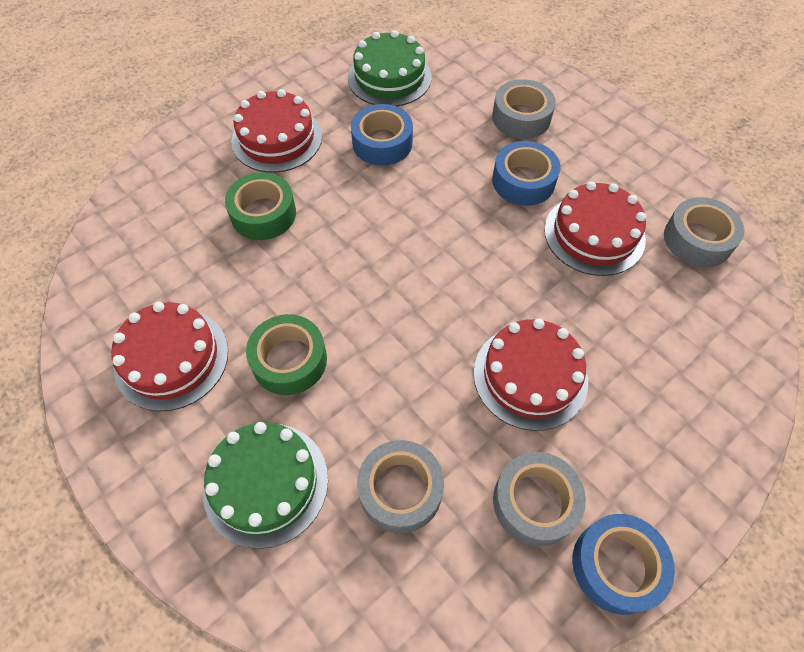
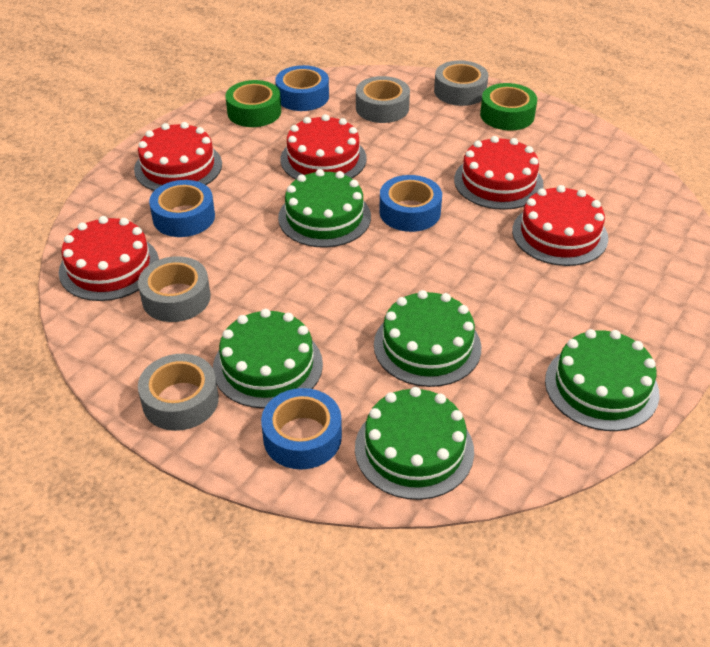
blue tape: 3 -> 4
green cake: 2 -> 5
red cake: 4 -> 5

